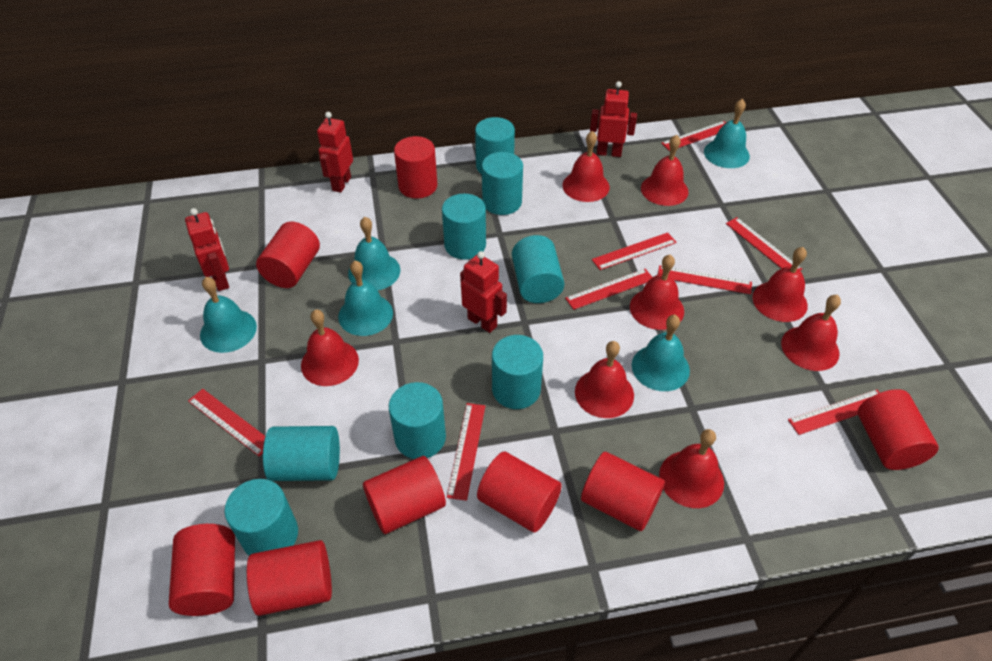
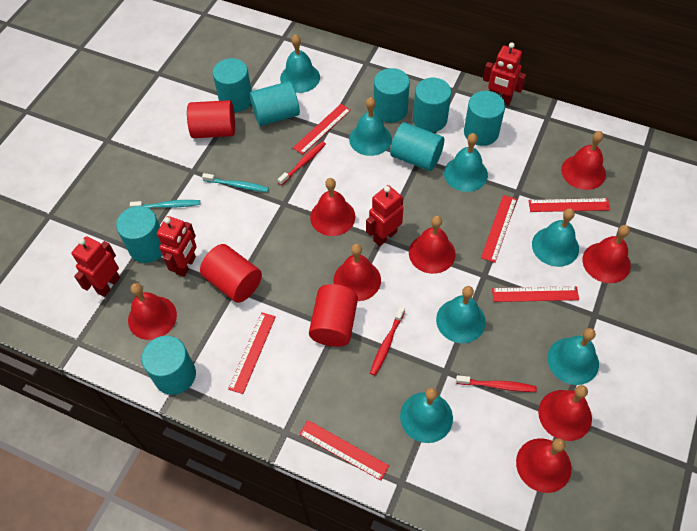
red cylinder: 8 -> 3
red ruler: 8 -> 6
red toothbrush: 0 -> 3
turquoise bell: 5 -> 7
turquoise toothbrush: 0 -> 2

